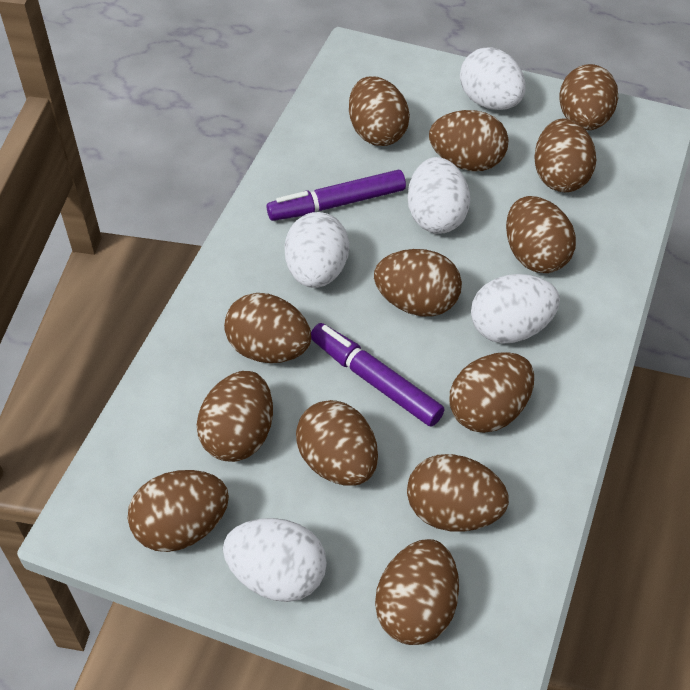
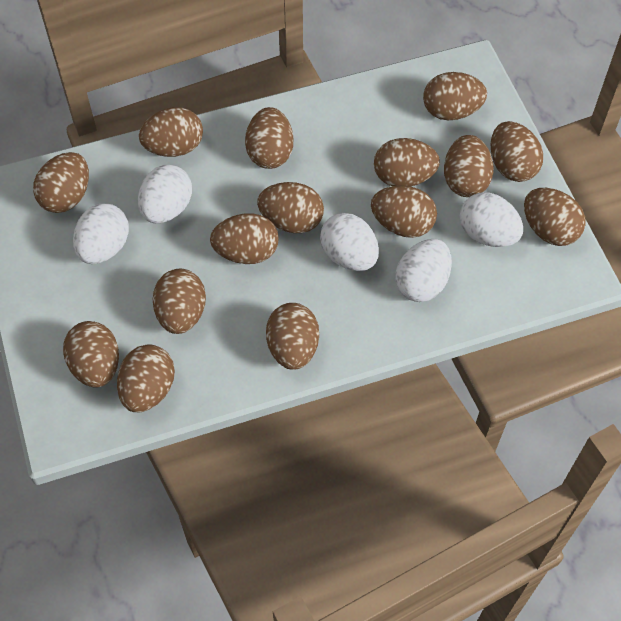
brown egg: 13 -> 15
purple marker: 2 -> 0

